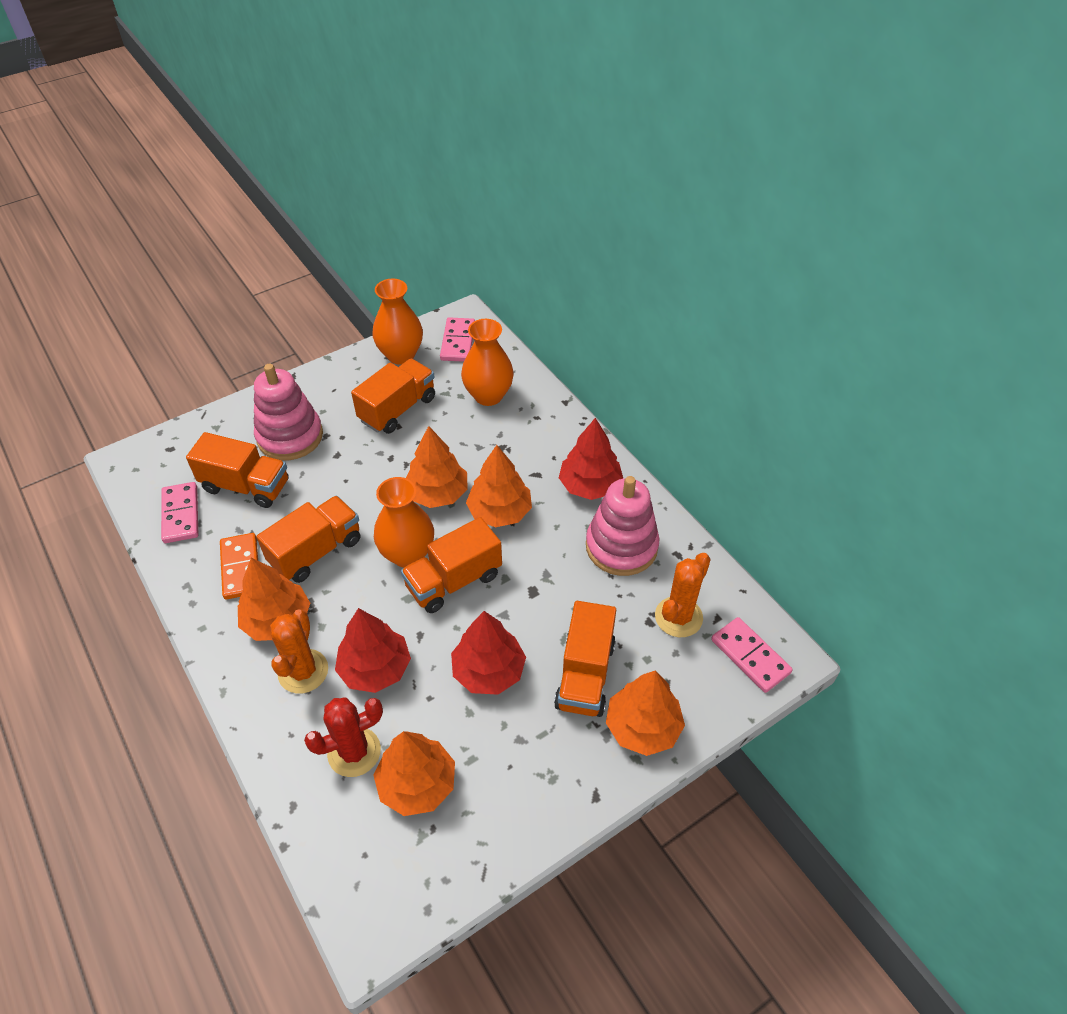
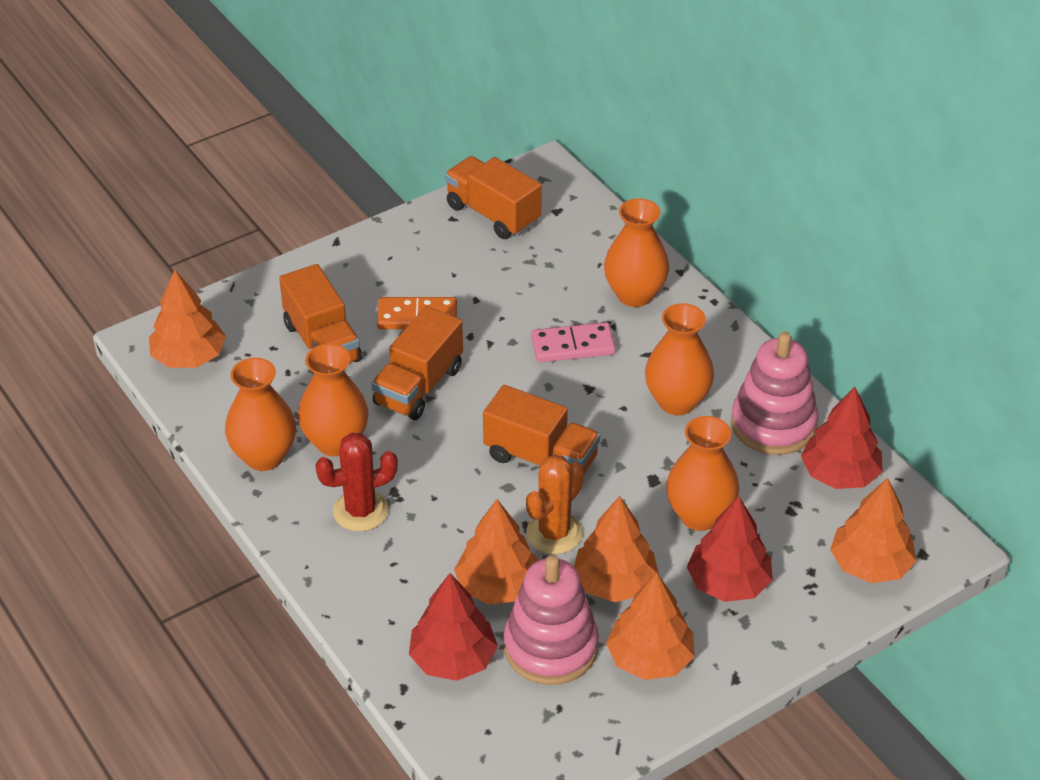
orange cactus: 2 -> 1
orange truck: 5 -> 4
orange vase: 3 -> 5
pink domino: 3 -> 1

